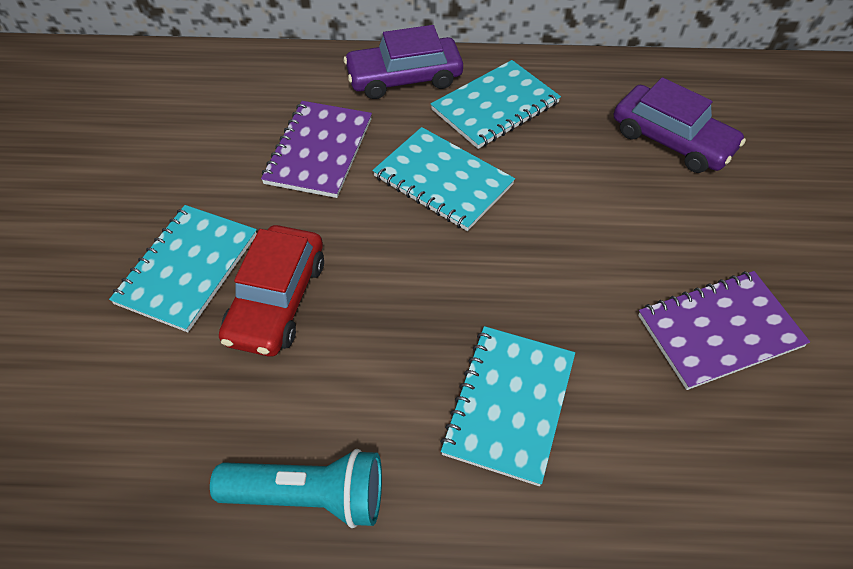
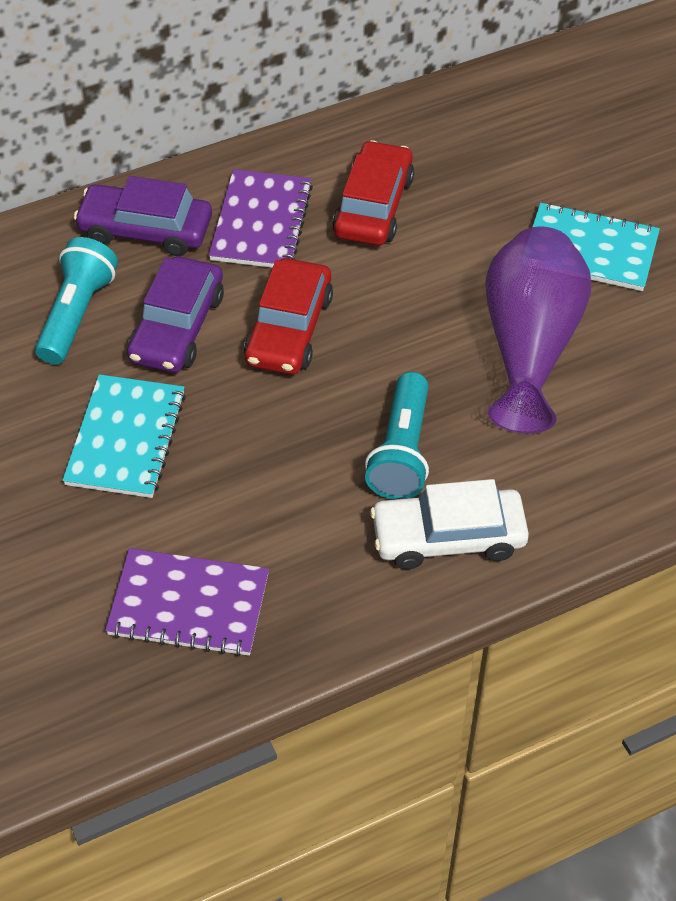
purple vase: 0 -> 1
red car: 1 -> 2
turquoise flashlight: 1 -> 2
turquoise notebook: 4 -> 2
white car: 0 -> 1

